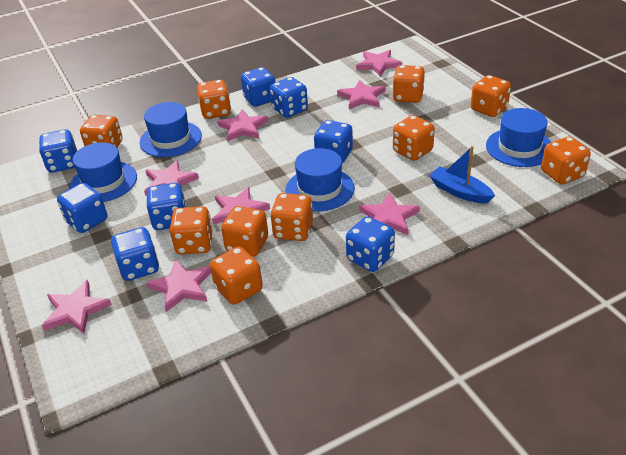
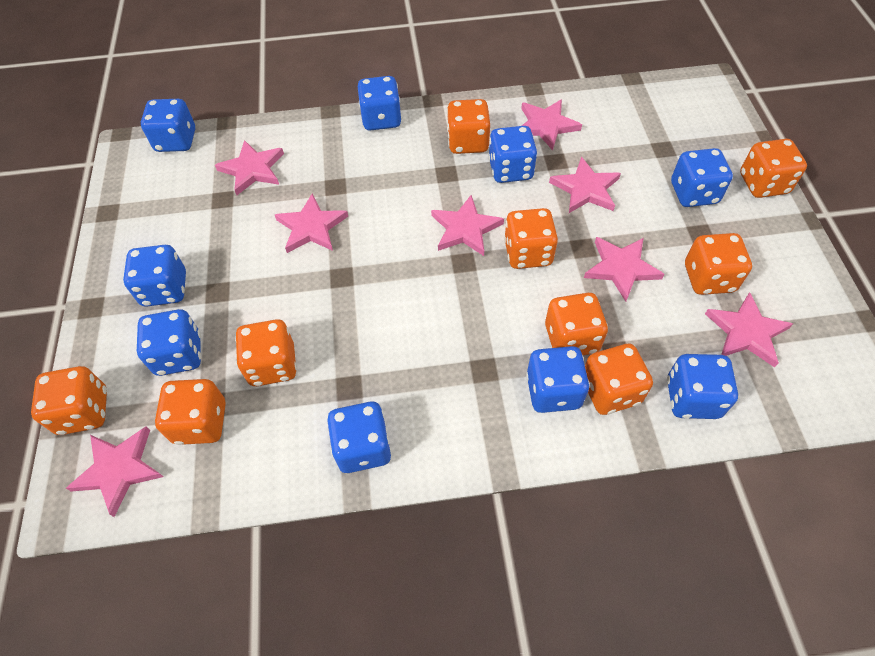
blue boat: 1 -> 0
blue dice: 8 -> 9
blue hat: 4 -> 0
orange dice: 10 -> 9

